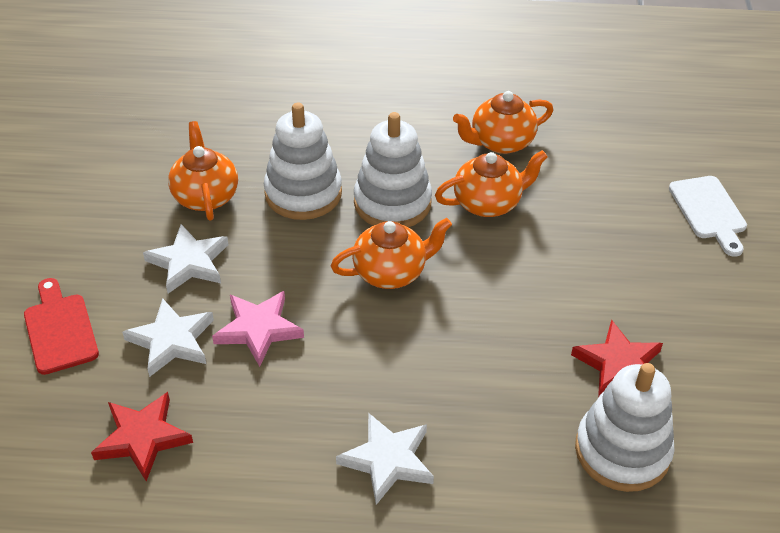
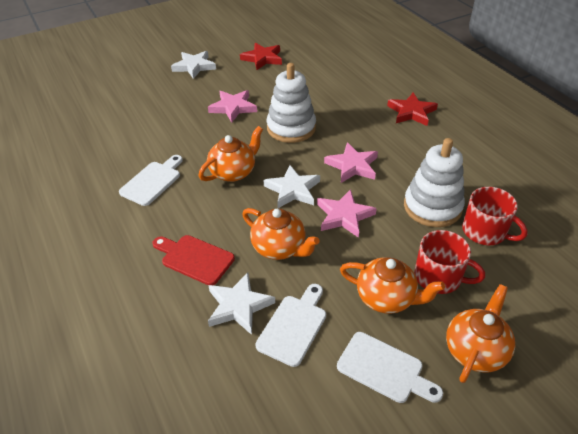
pink star: 1 -> 3
red mug: 0 -> 2
white cutting board: 1 -> 3
white stacking toy: 3 -> 2

